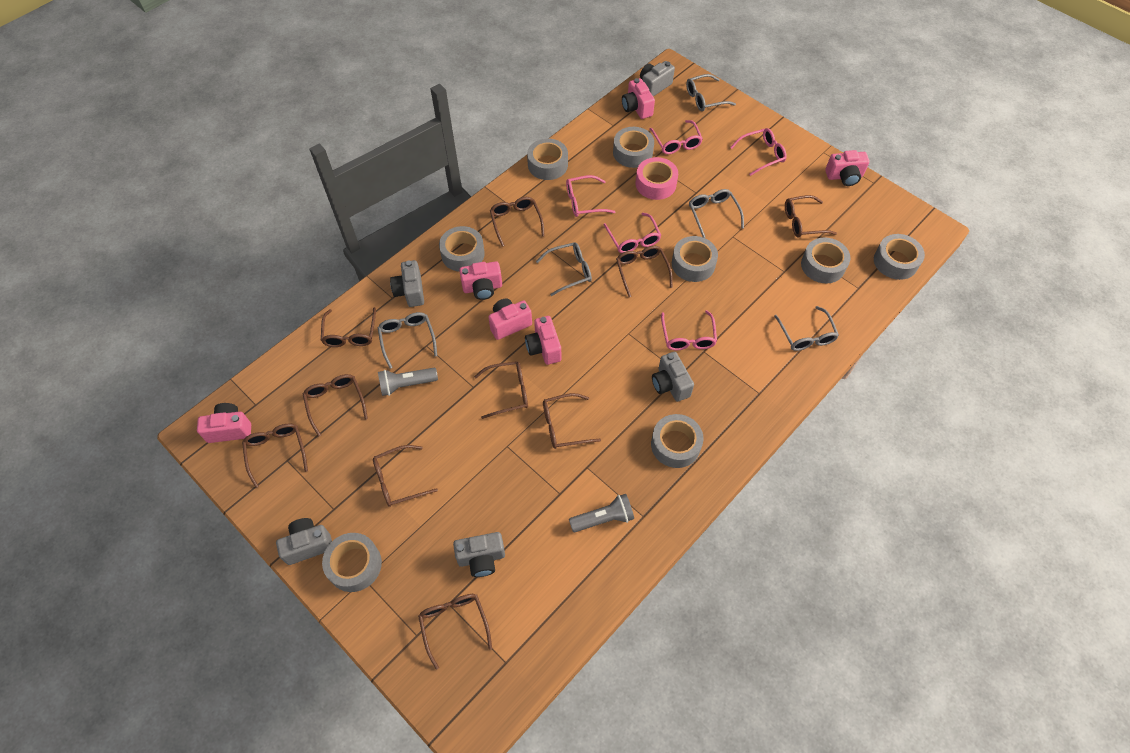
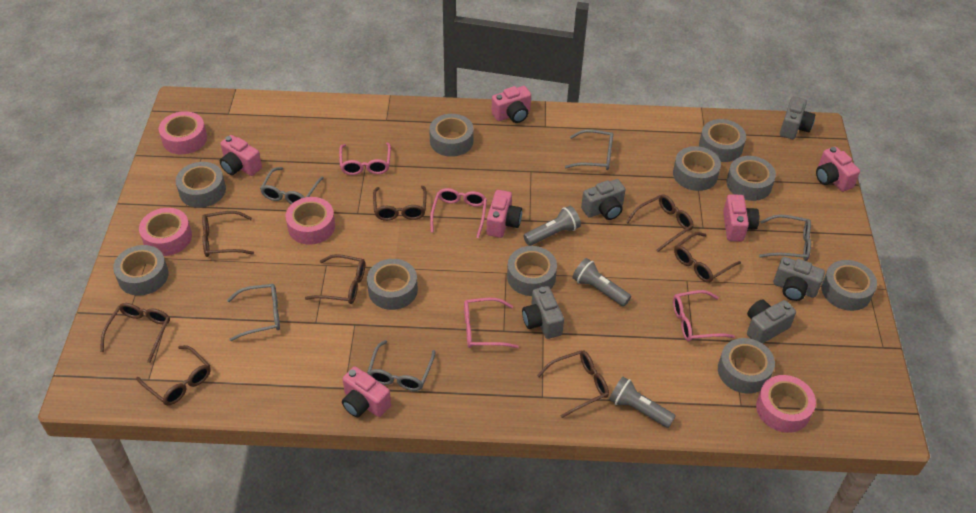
brown glasses: 10 -> 8
grey flashlight: 2 -> 3
grey tape: 8 -> 10
pink glasses: 5 -> 4
pink tape: 1 -> 4

